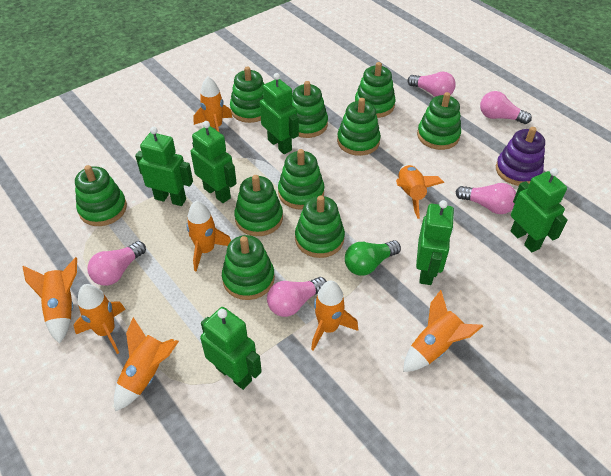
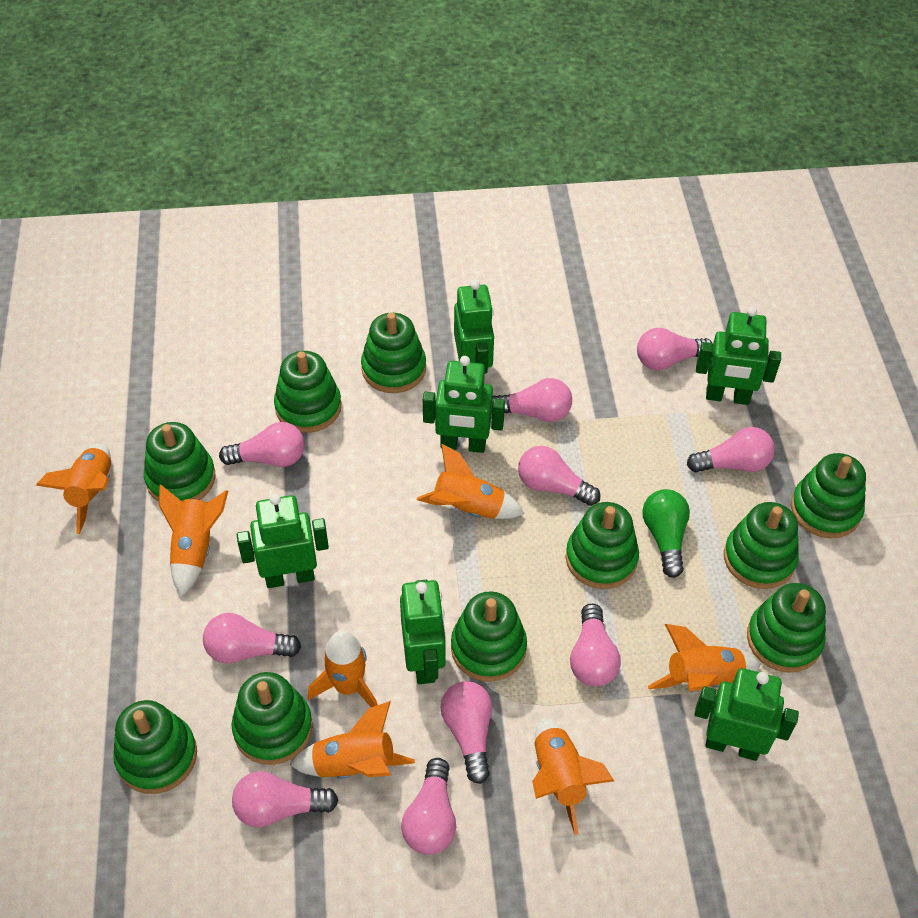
orange rocket: 8 -> 7
pink light bulb: 5 -> 10
purple stacking toy: 1 -> 0

